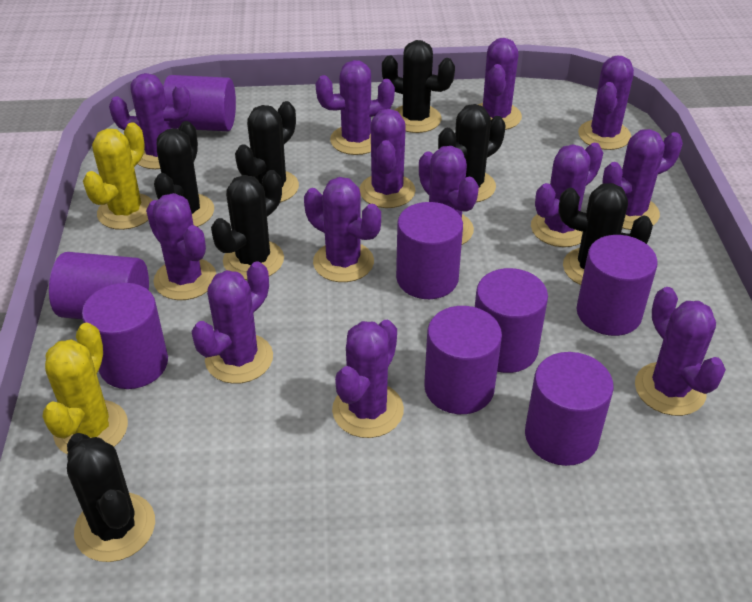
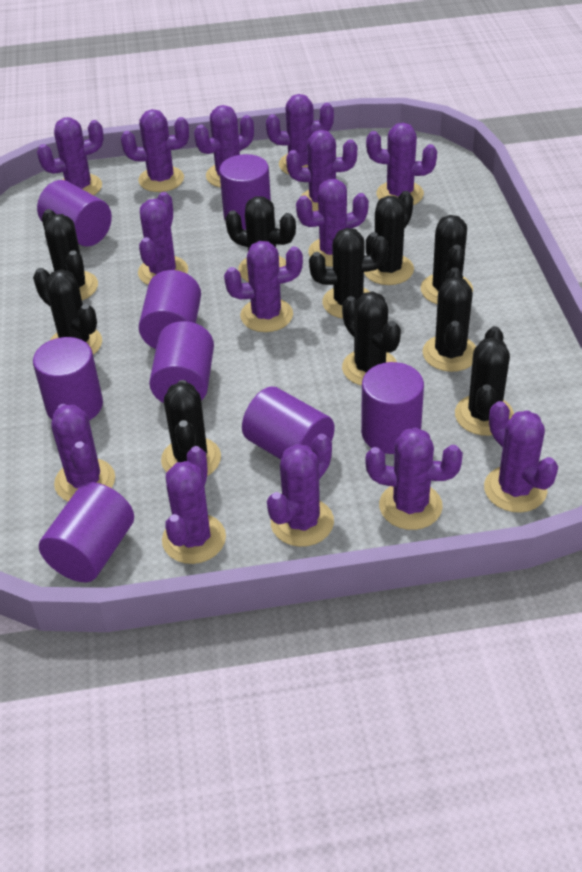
black cactus: 7 -> 10
purple cactus: 13 -> 14
yellow cactus: 2 -> 0

